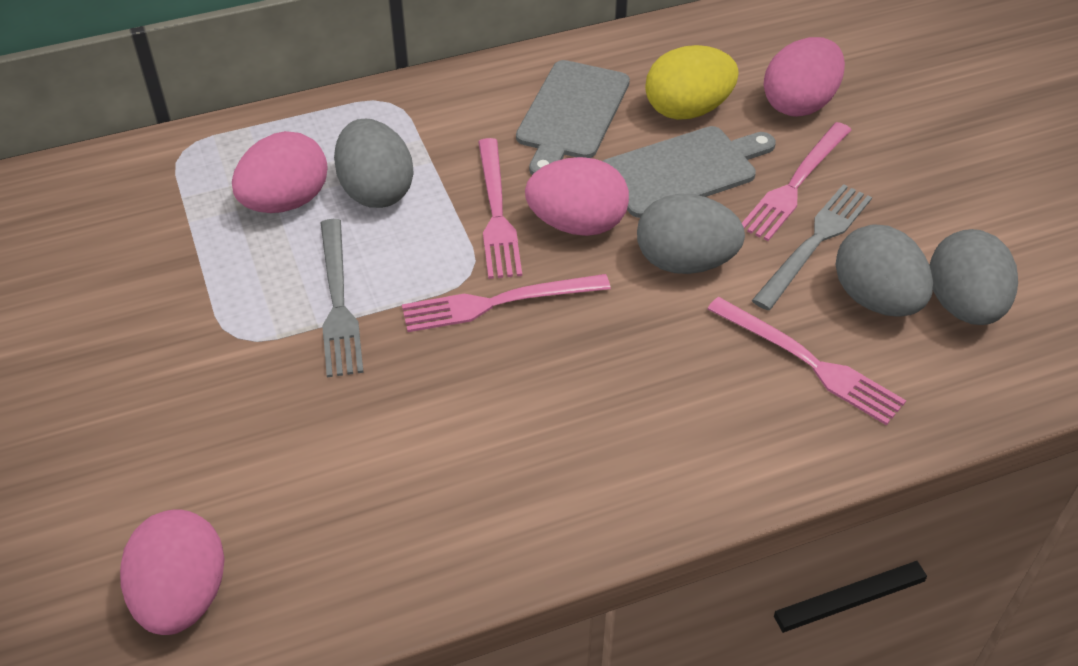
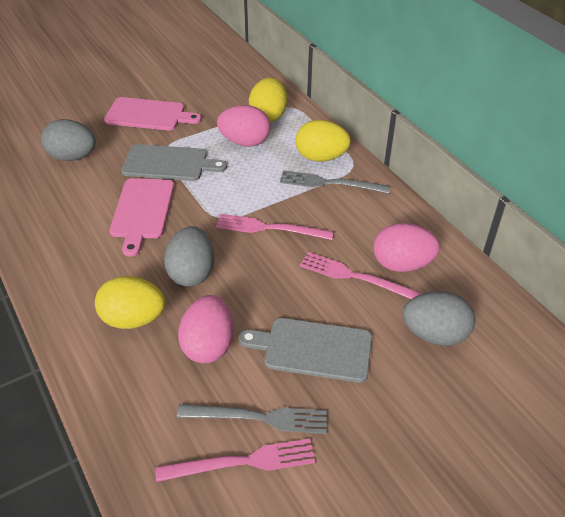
grey egg: 4 -> 3
pink cutting board: 0 -> 2
pink egg: 4 -> 3
pink fork: 4 -> 3
yellow egg: 1 -> 3

